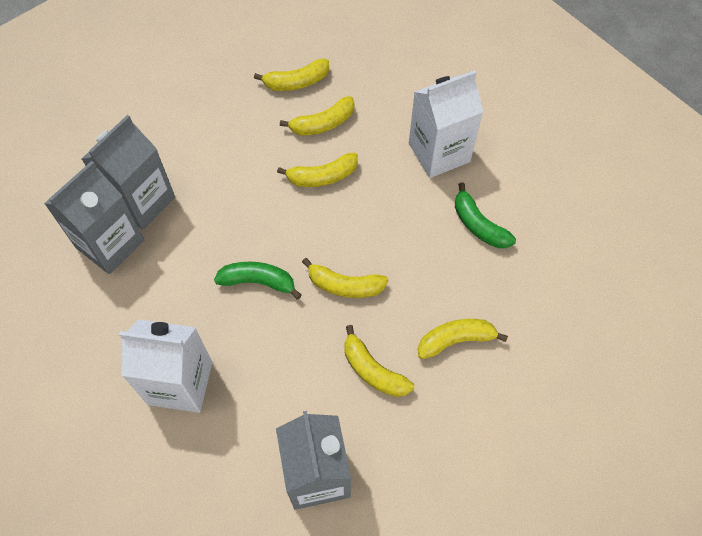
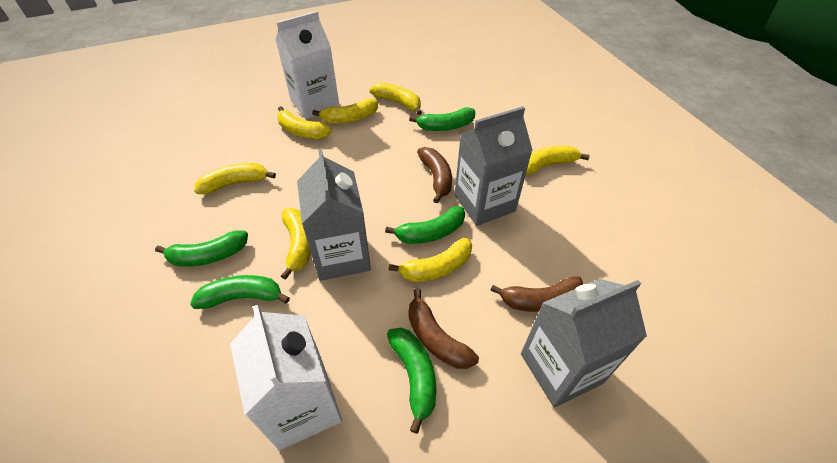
brown banana: 0 -> 3
green banana: 2 -> 5
yellow banana: 6 -> 7

